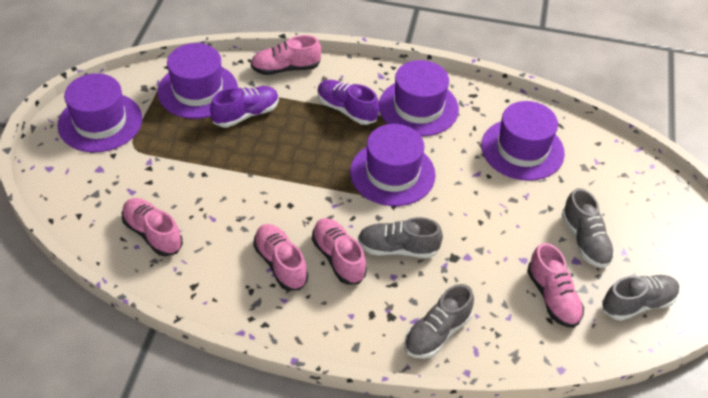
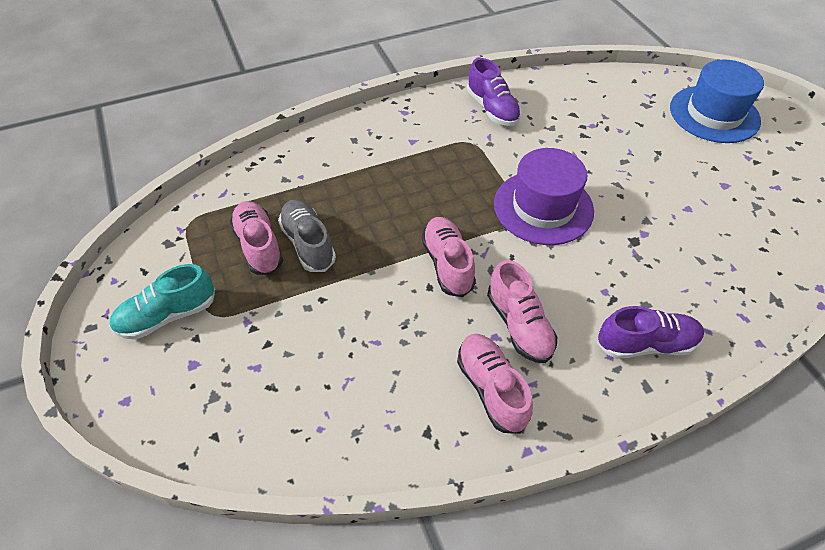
blue hat: 0 -> 1
grey shoe: 4 -> 1
pink shoe: 5 -> 4
purple hat: 5 -> 1
turquoise shoe: 0 -> 1

